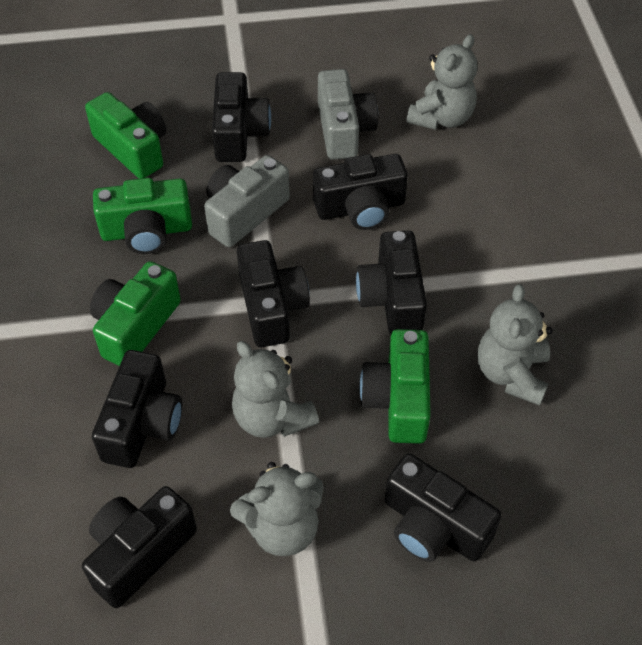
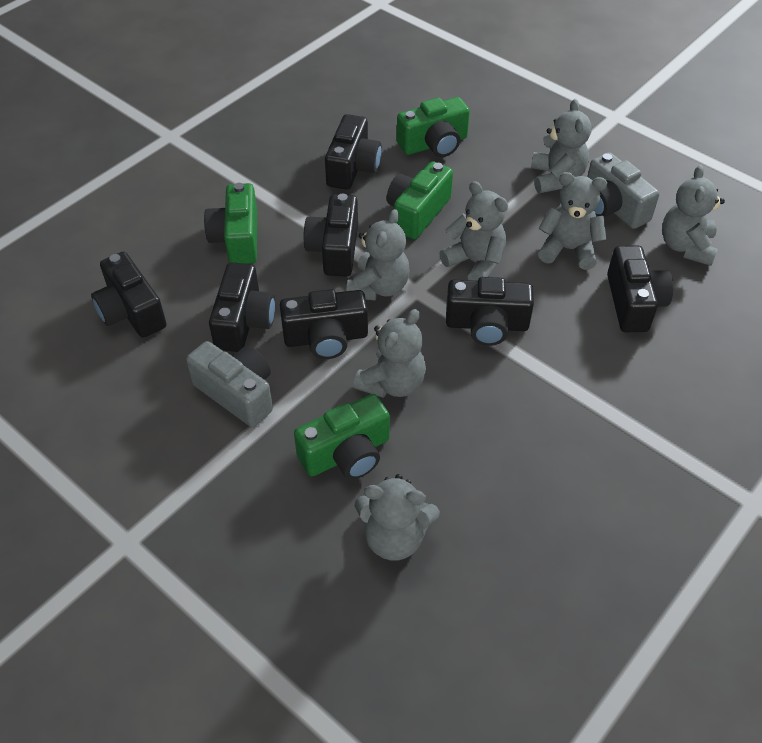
grey teddy bear: 4 -> 7

